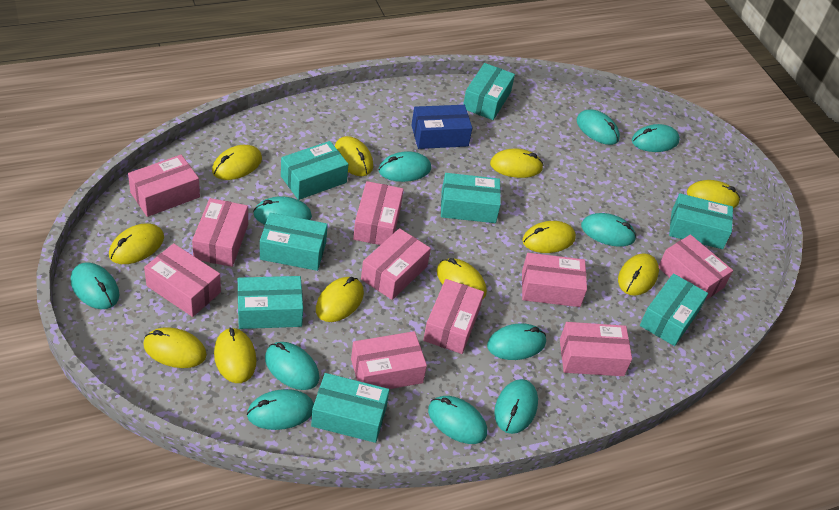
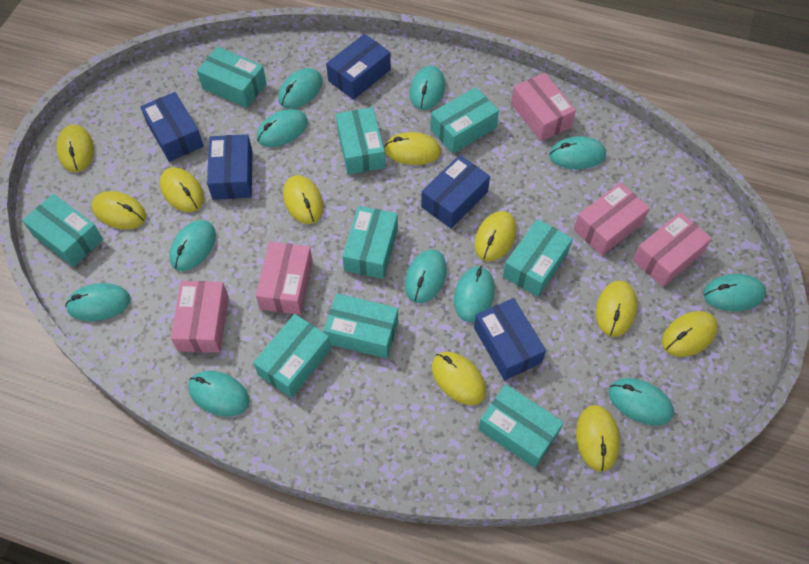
blue box: 1 -> 5
pink box: 10 -> 5
turquoise box: 8 -> 9
yellow mouse: 11 -> 10

